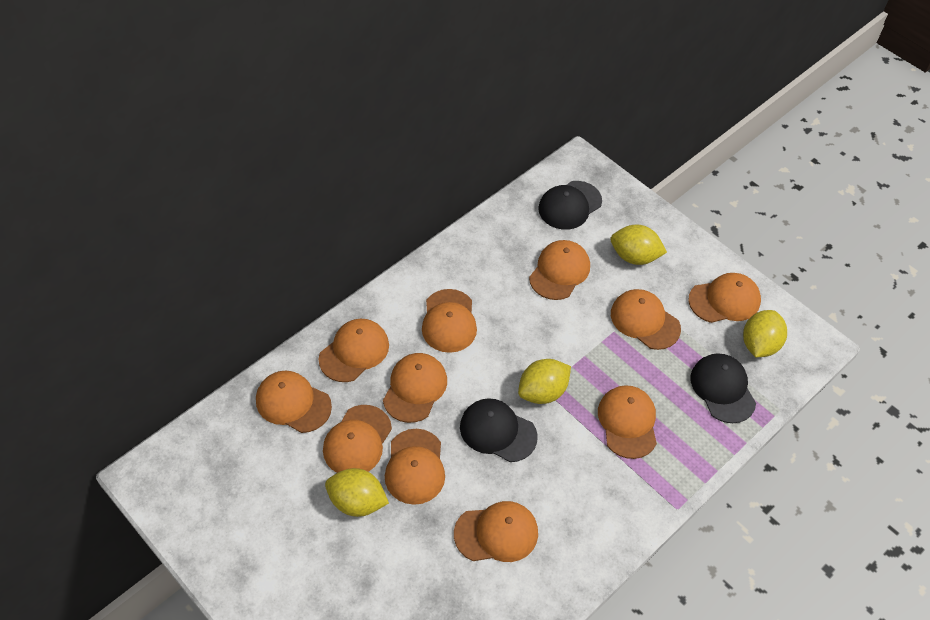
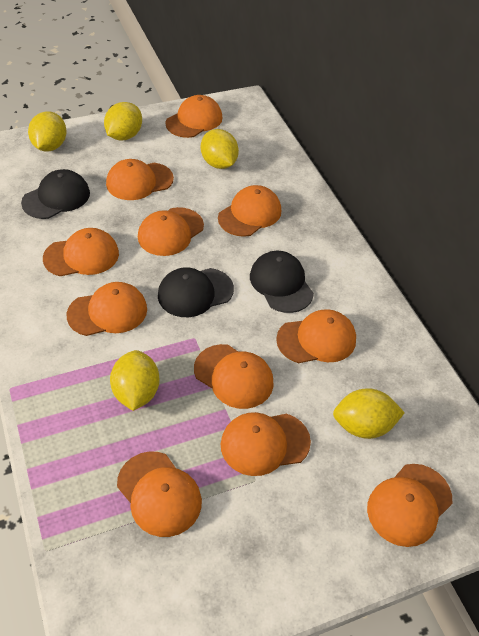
yellow lemon: 4 -> 5

